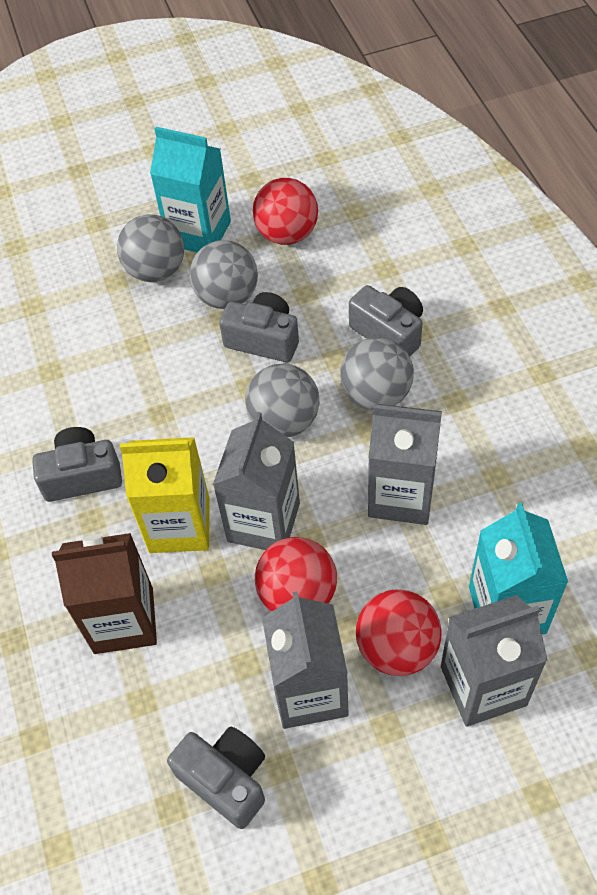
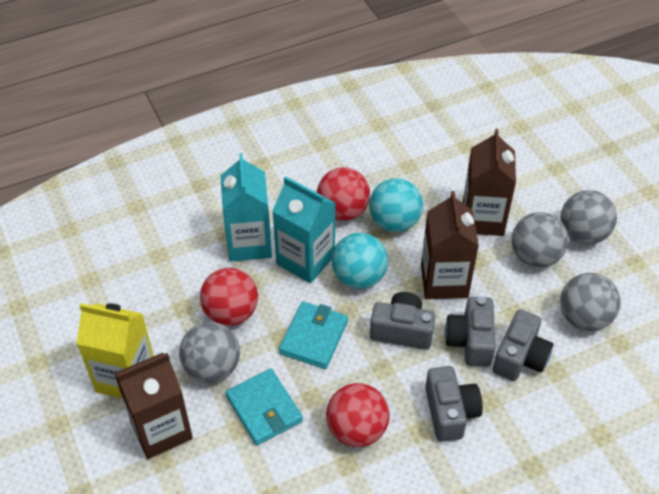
brown carton: 1 -> 3
grey carton: 4 -> 0
turquoise ball: 0 -> 2
turquoise wallet: 0 -> 2

